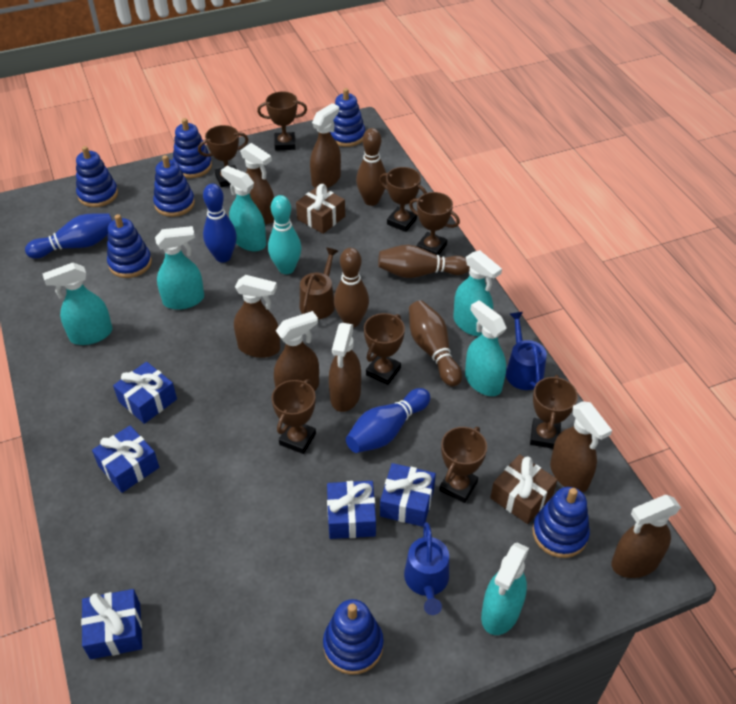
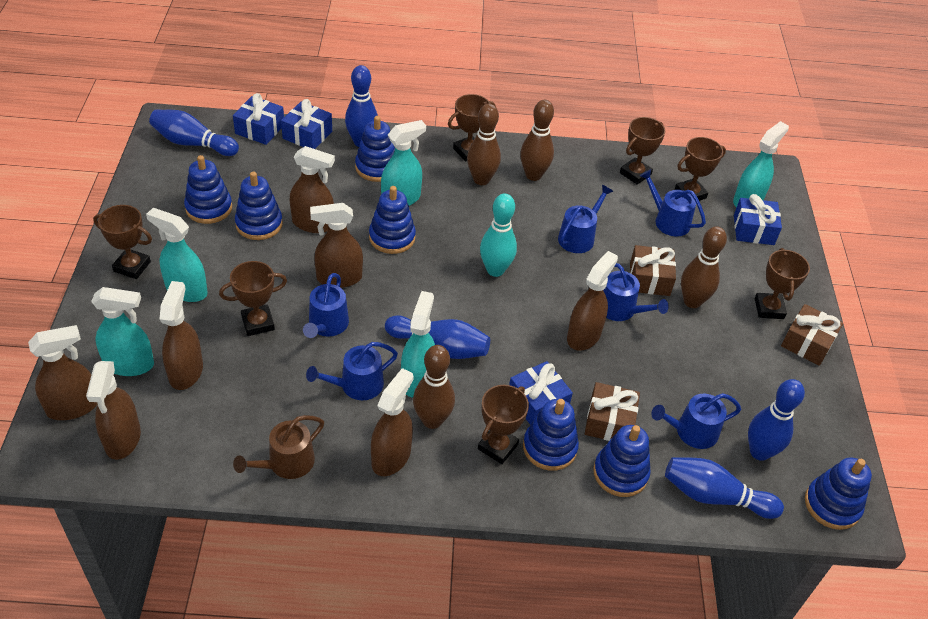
blue bowling pin: 3 -> 5
blue gift: 5 -> 4
blue watering can: 2 -> 6
brown gift: 2 -> 3
brown trophy: 8 -> 7
turquoise spray bottle: 6 -> 5

